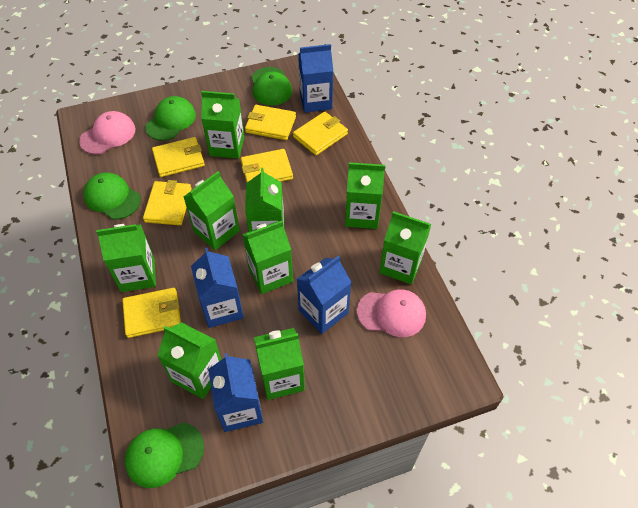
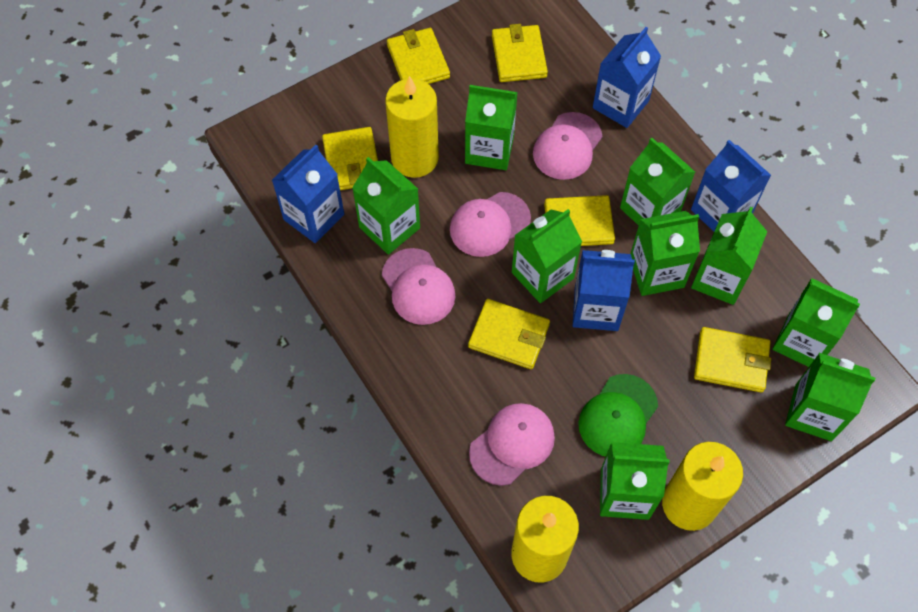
green cap: 4 -> 1
pink cap: 2 -> 4
yellow candle: 0 -> 3

